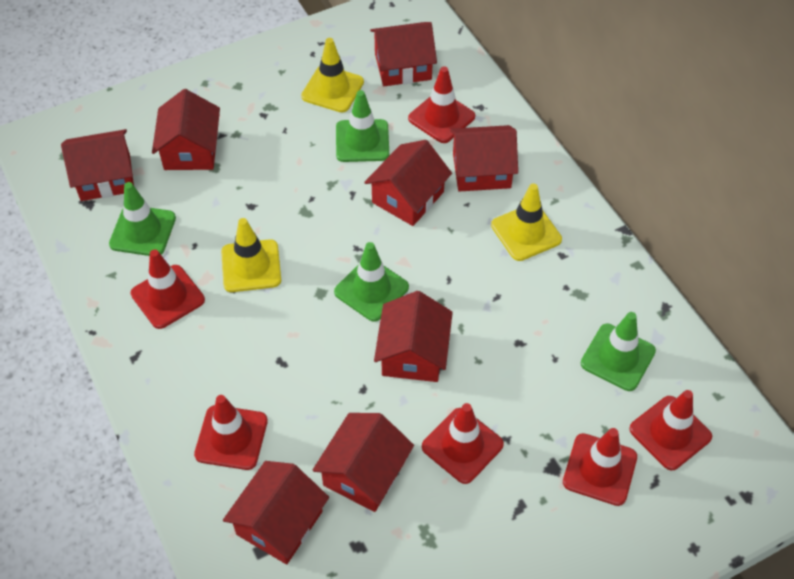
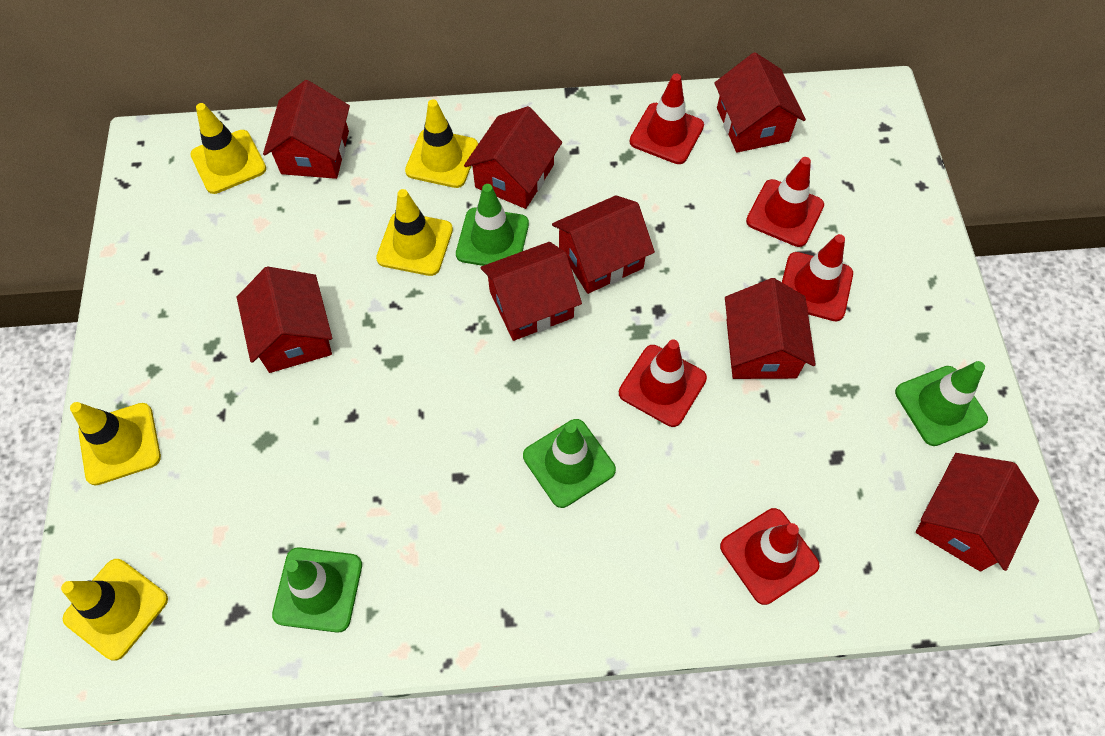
red traffic cone: 6 -> 5
yellow traffic cone: 3 -> 5

